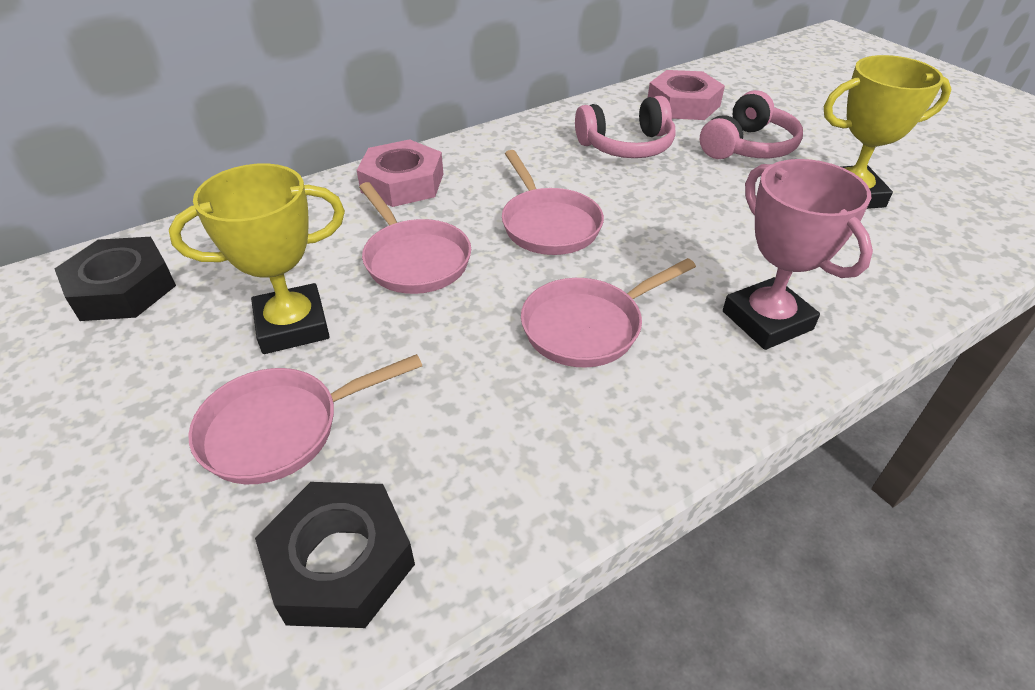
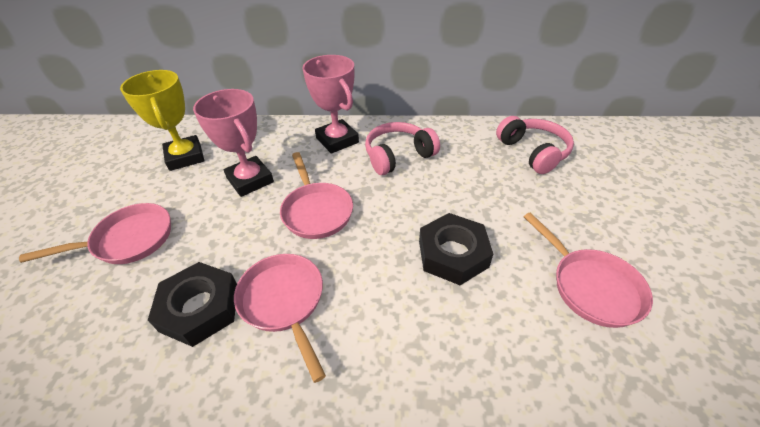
pink nut: 2 -> 0
pink trophy: 1 -> 2
yellow trophy: 2 -> 1

